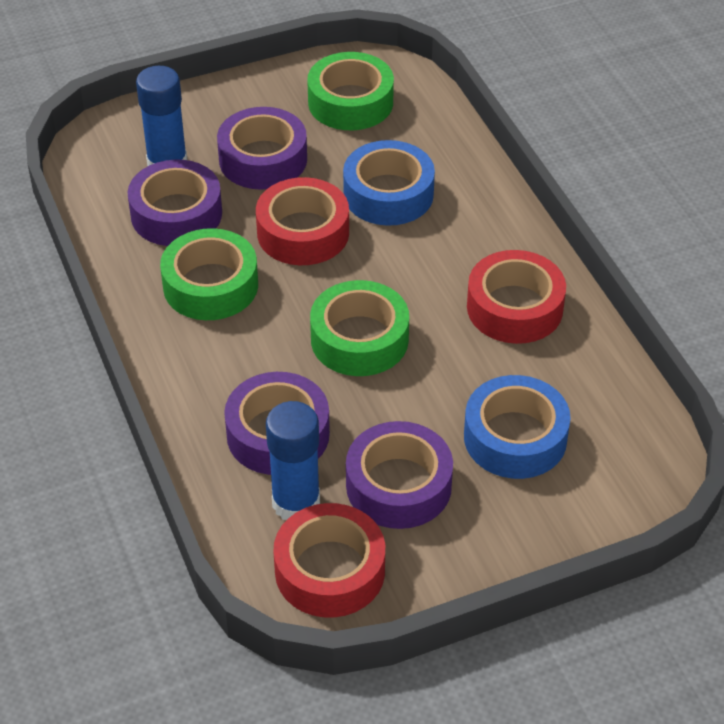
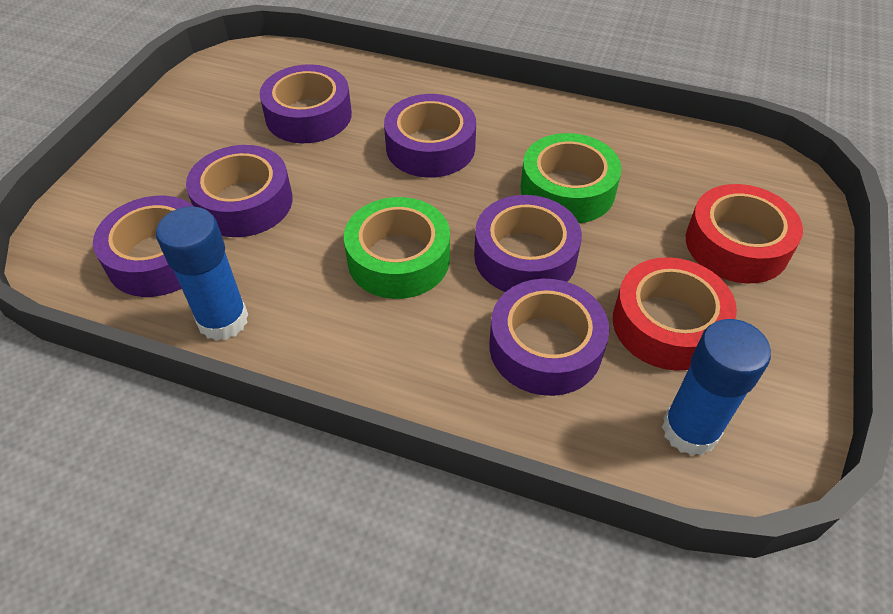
blue tape: 2 -> 0
green tape: 3 -> 2
purple tape: 4 -> 6
red tape: 3 -> 2

